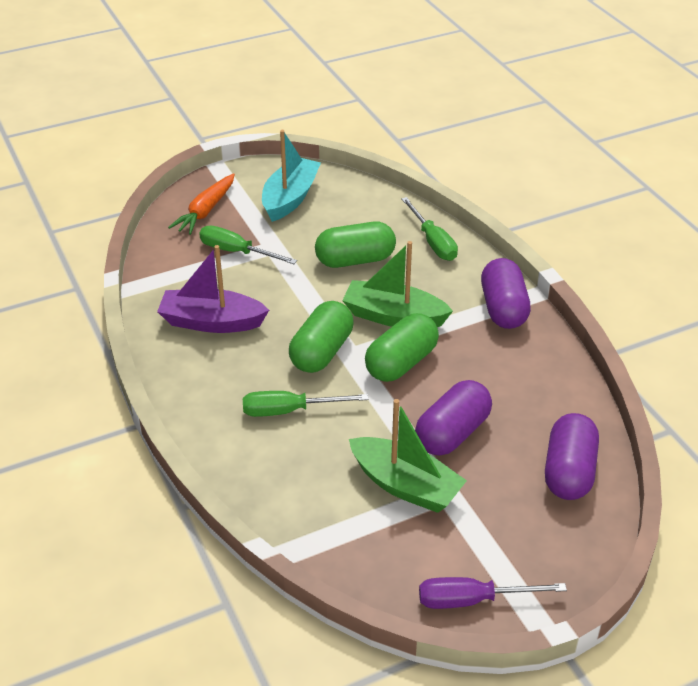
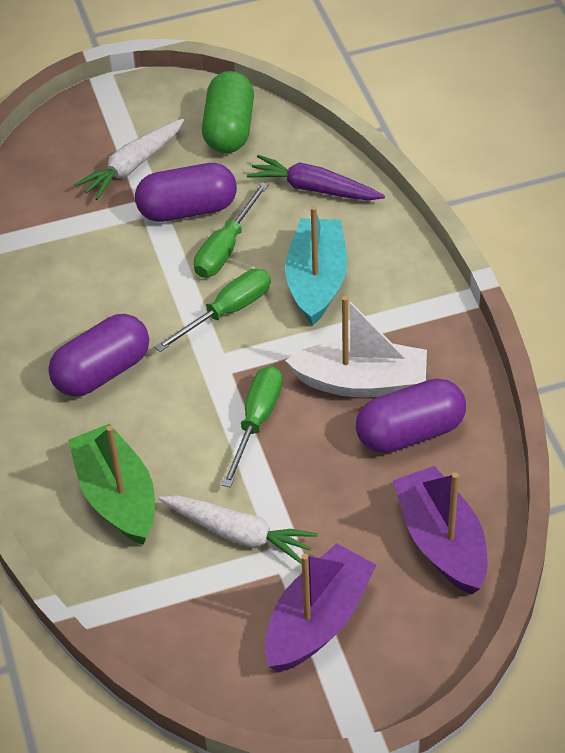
green boat: 2 -> 1
green capsule: 3 -> 1
orange carrot: 1 -> 0
purple boat: 1 -> 2
purple carrot: 0 -> 1
purple screwdriver: 1 -> 0
white boat: 0 -> 1
white carrot: 0 -> 2

